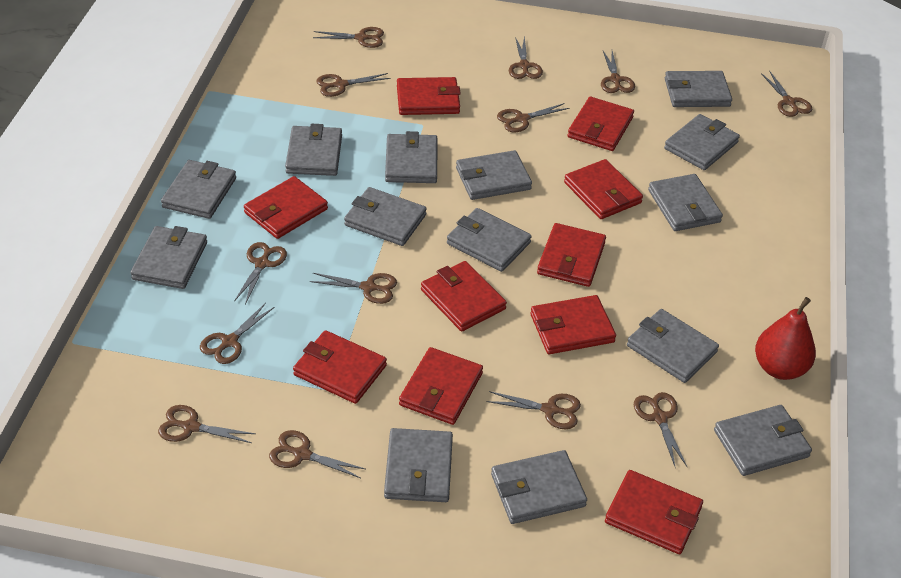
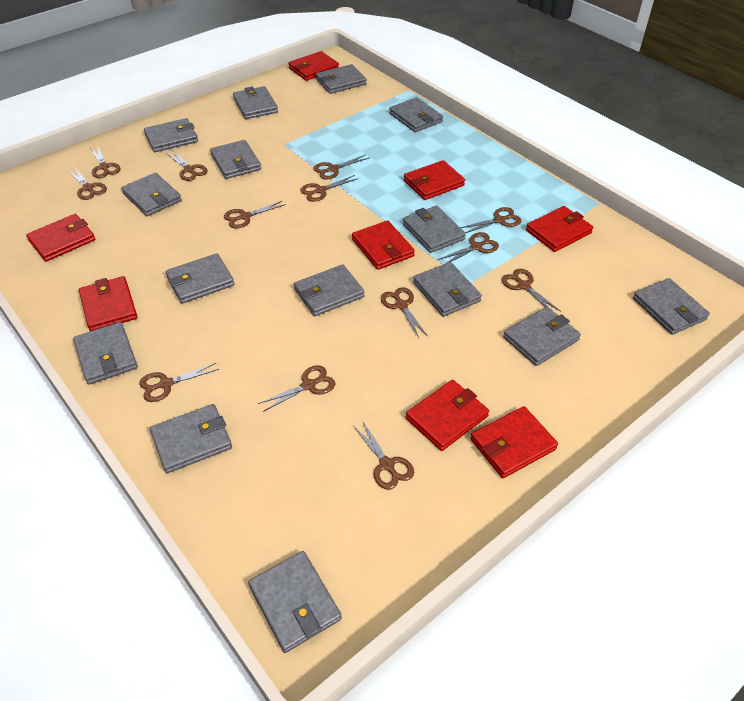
grey wallet: 14 -> 15
red pear: 1 -> 0
red wallet: 10 -> 8

